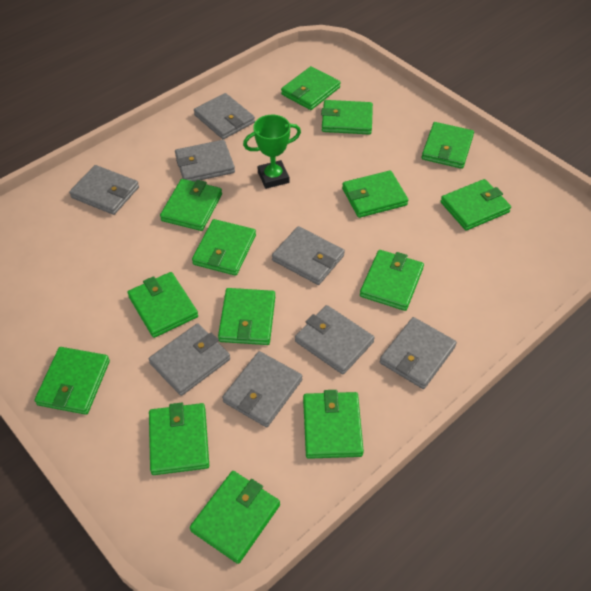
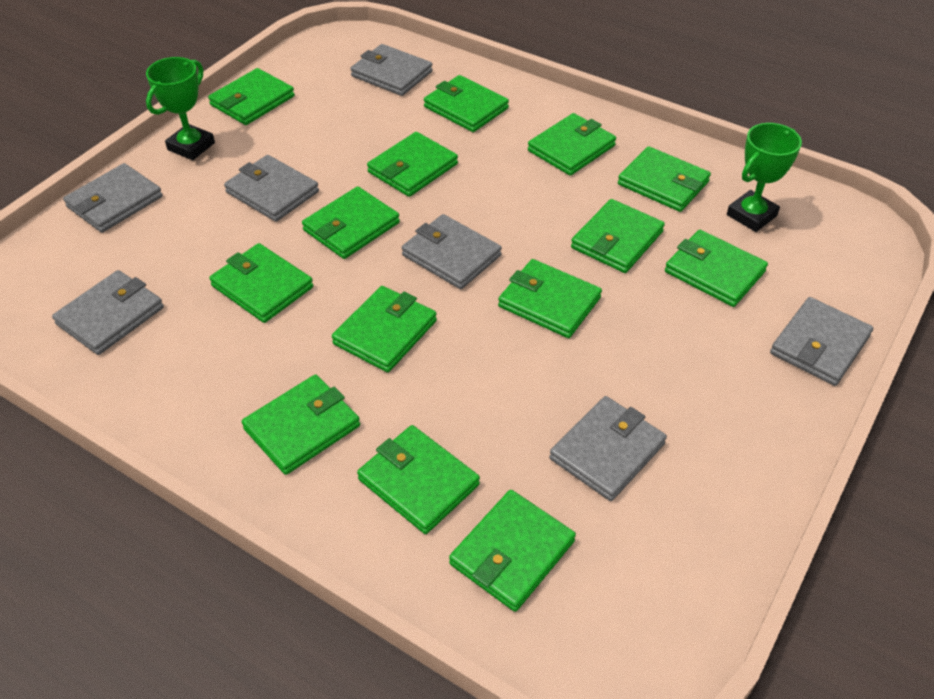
green trophy: 1 -> 2
grey wallet: 8 -> 7

